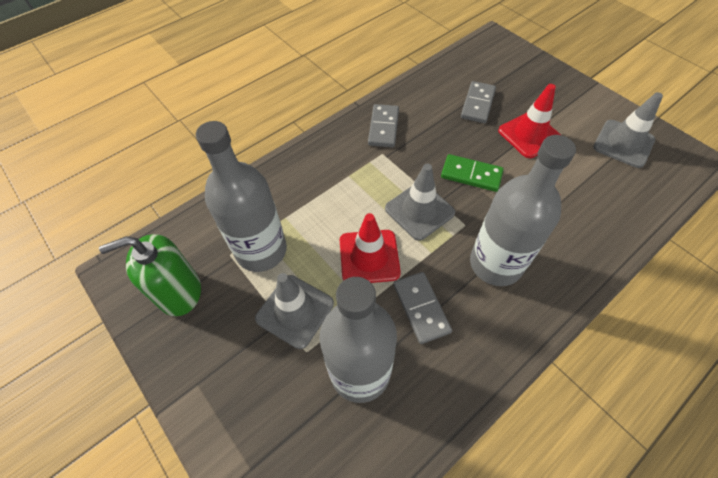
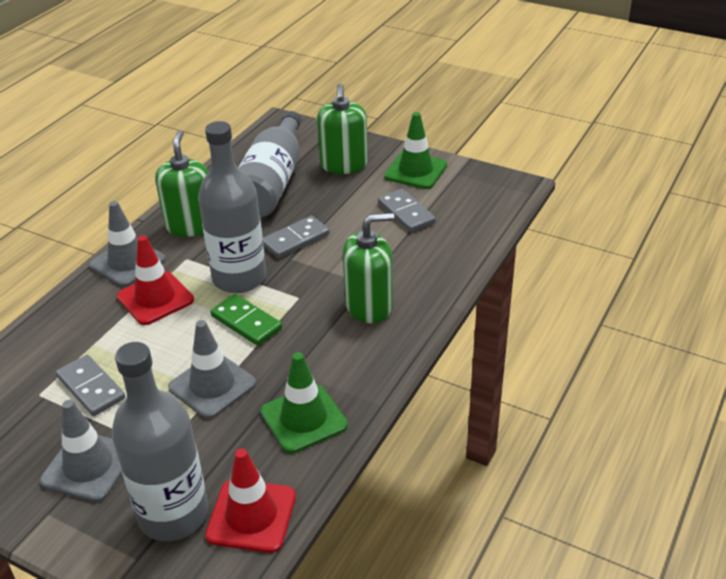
green soap dispenser: 1 -> 3
green traffic cone: 0 -> 2

